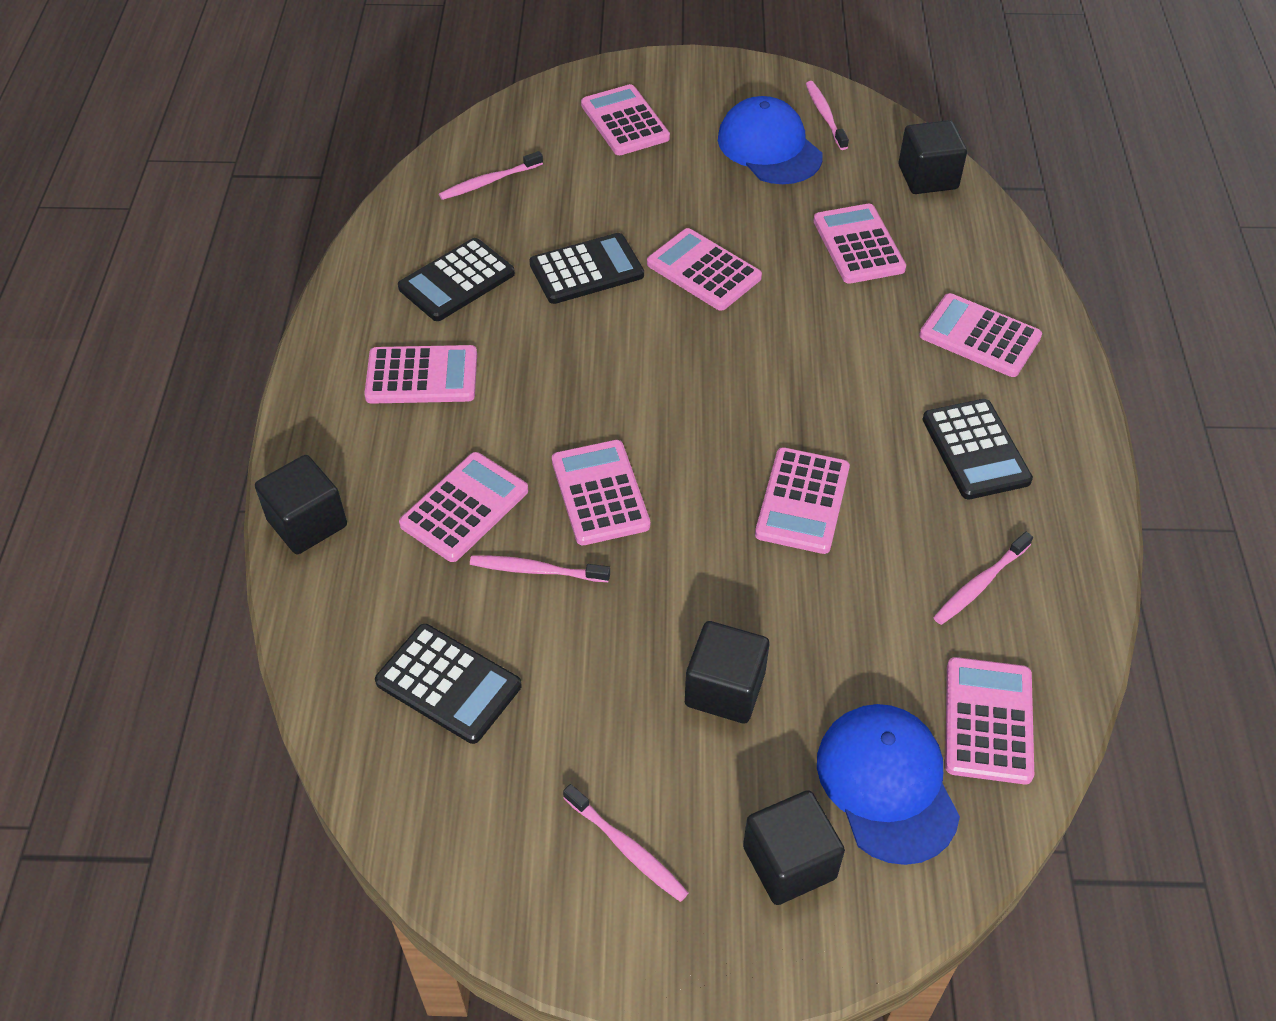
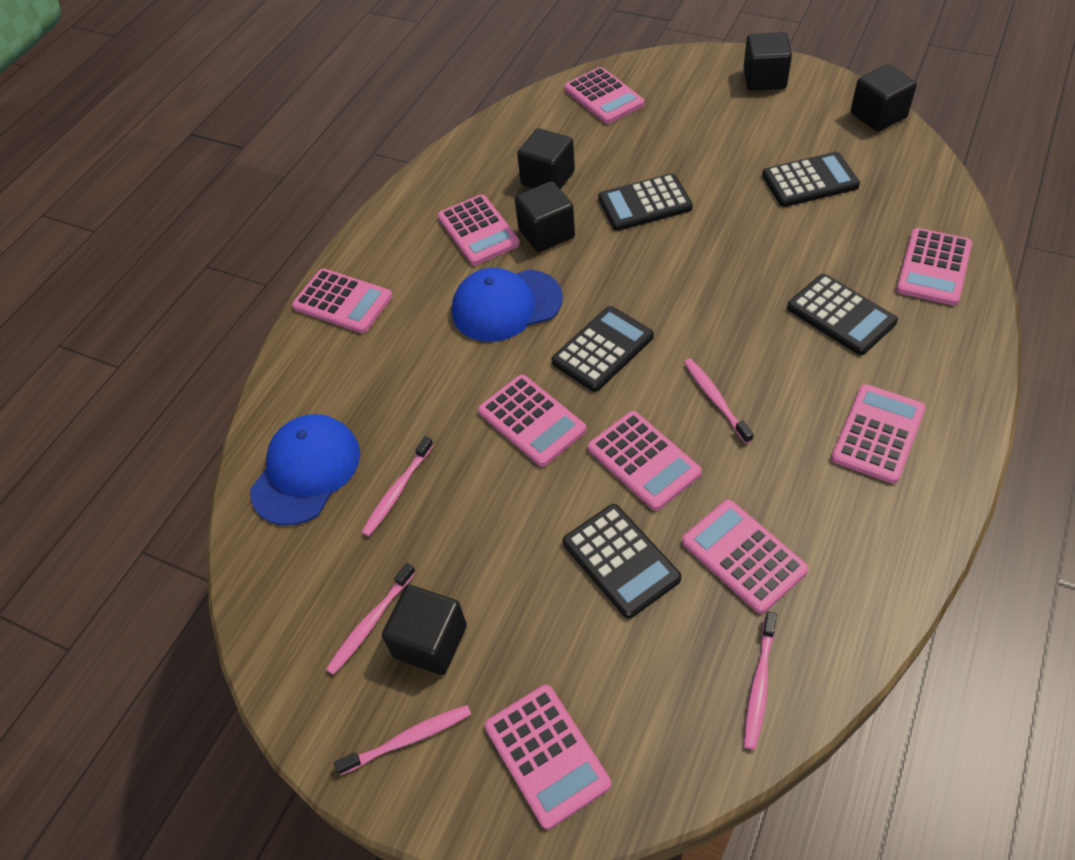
black calculator: 4 -> 5
black cube: 4 -> 5

